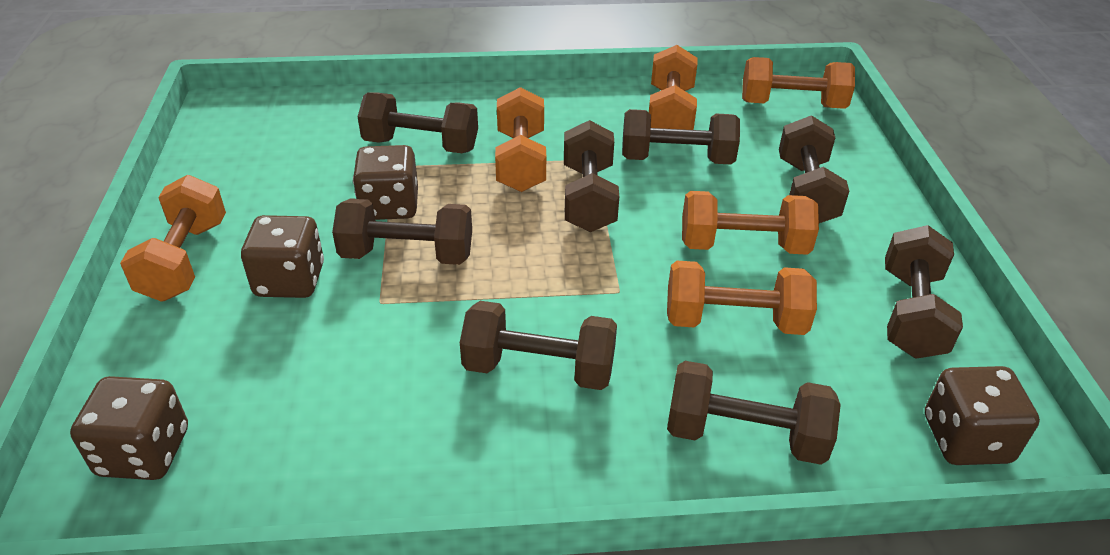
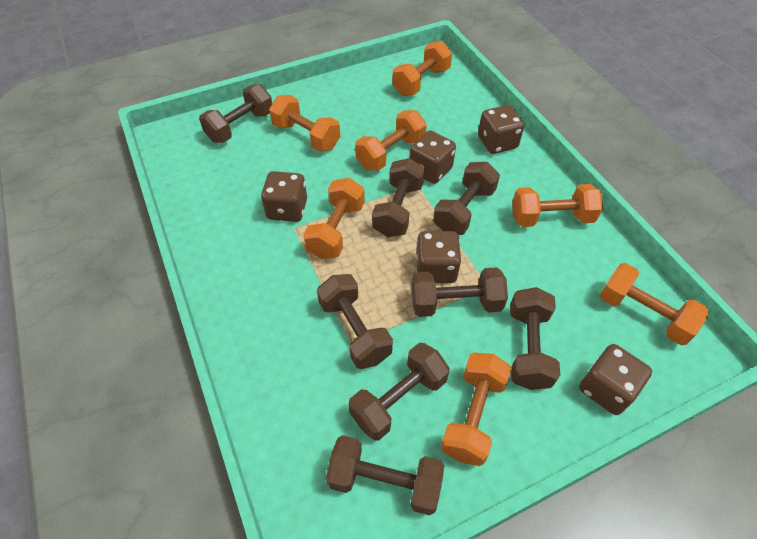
brown dice: 4 -> 5
orange dumbbell: 6 -> 7

